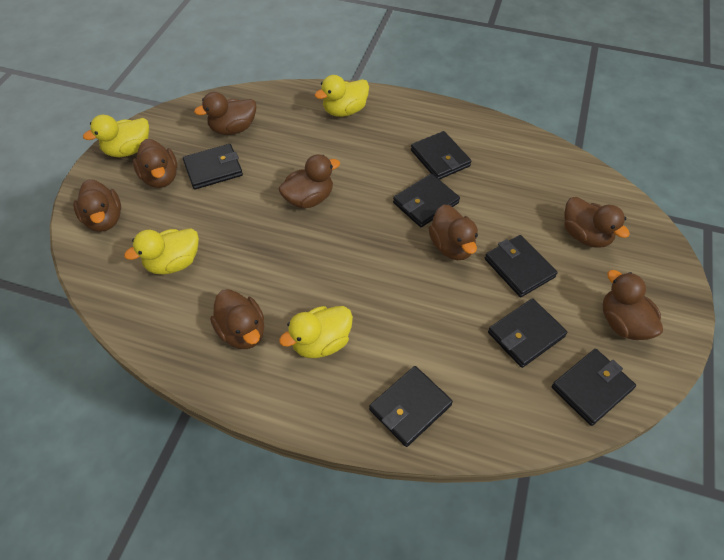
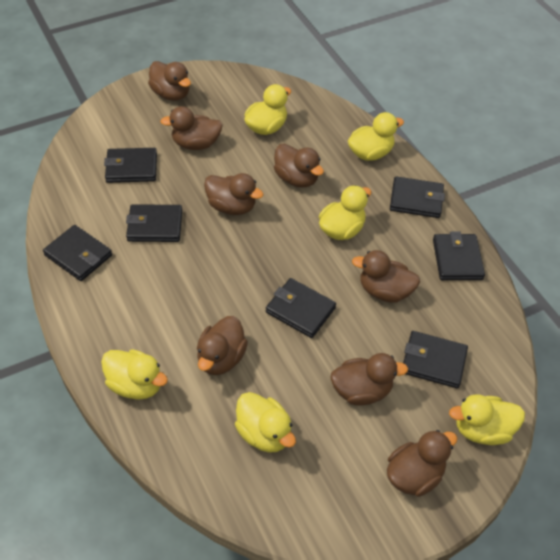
yellow duck: 4 -> 6

